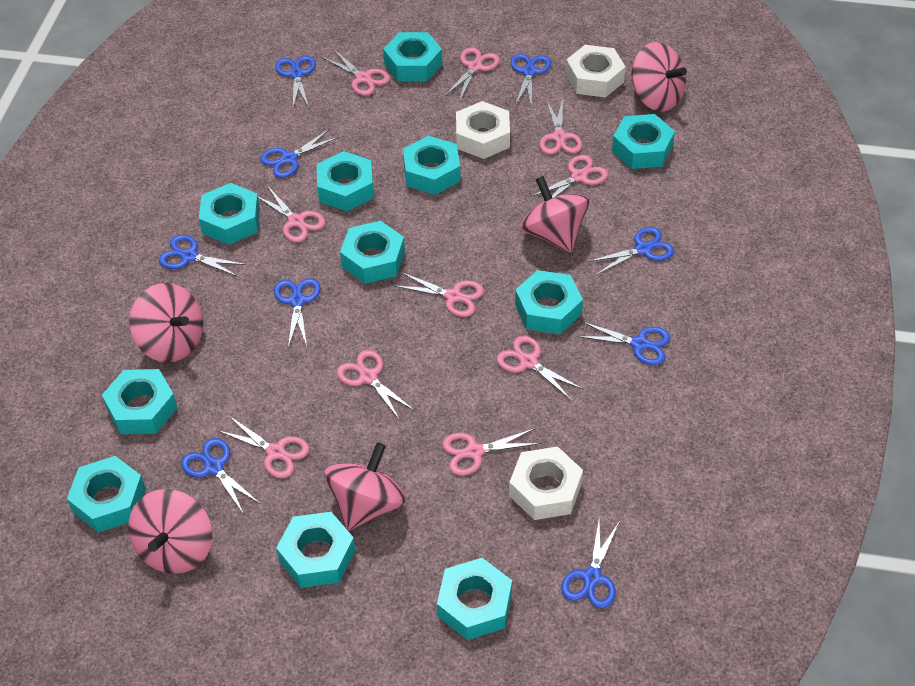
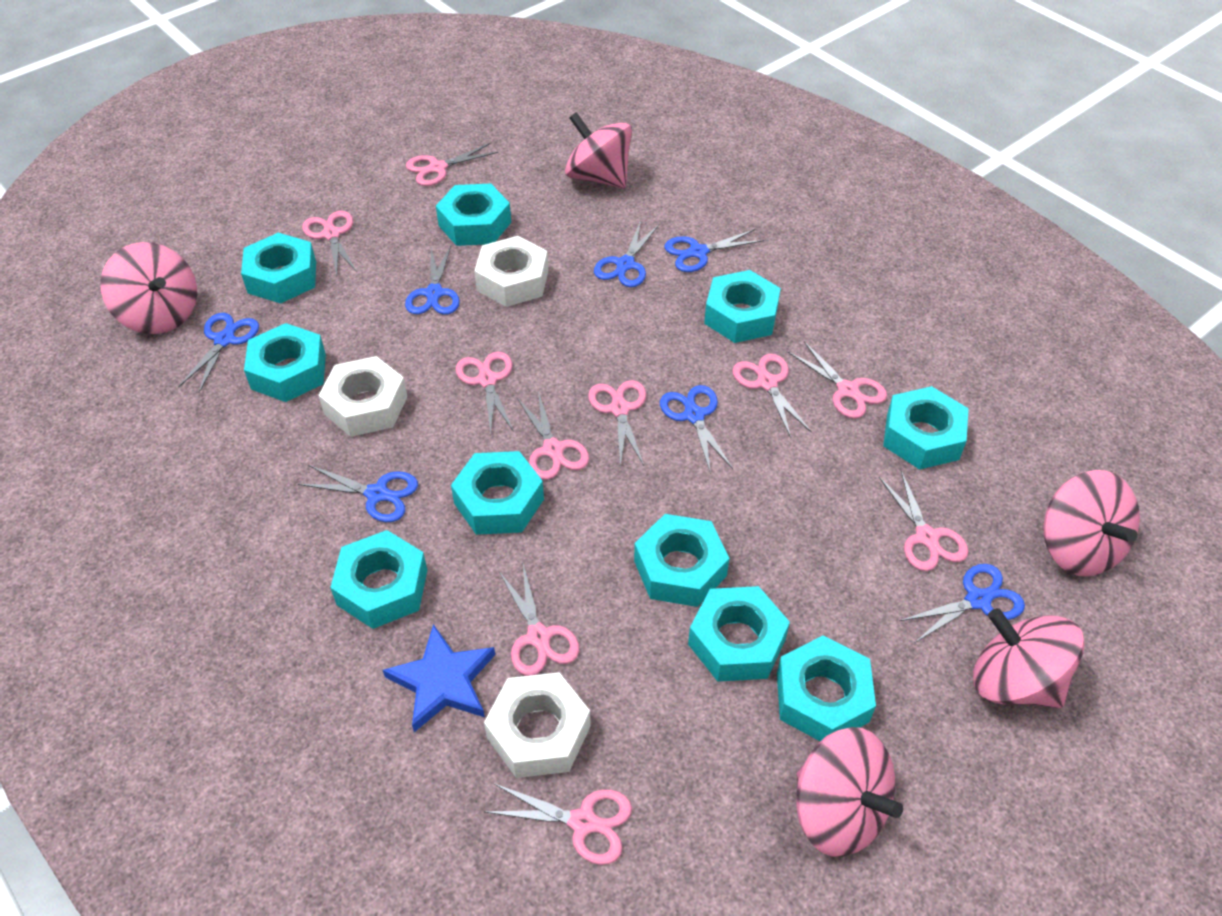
blue scissors: 9 -> 7
blue star: 0 -> 1
turquoise nut: 11 -> 10

